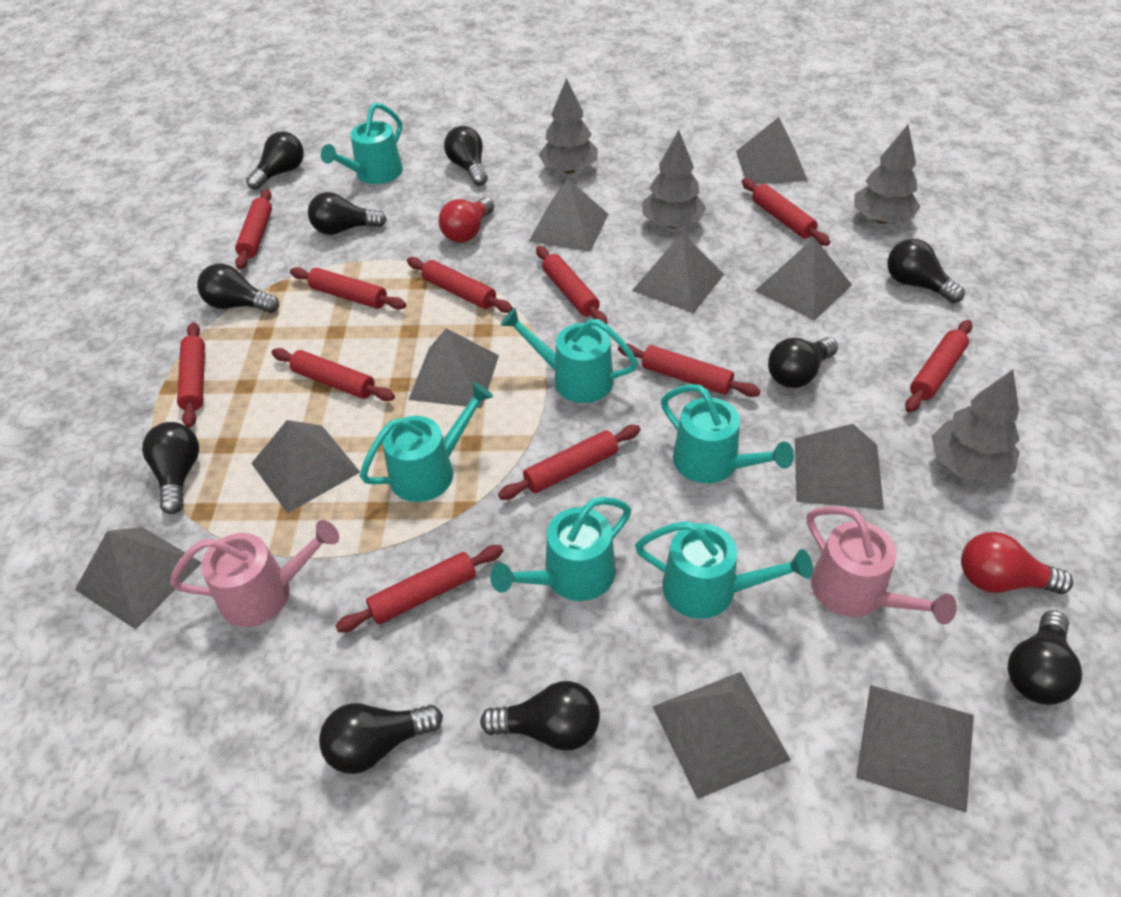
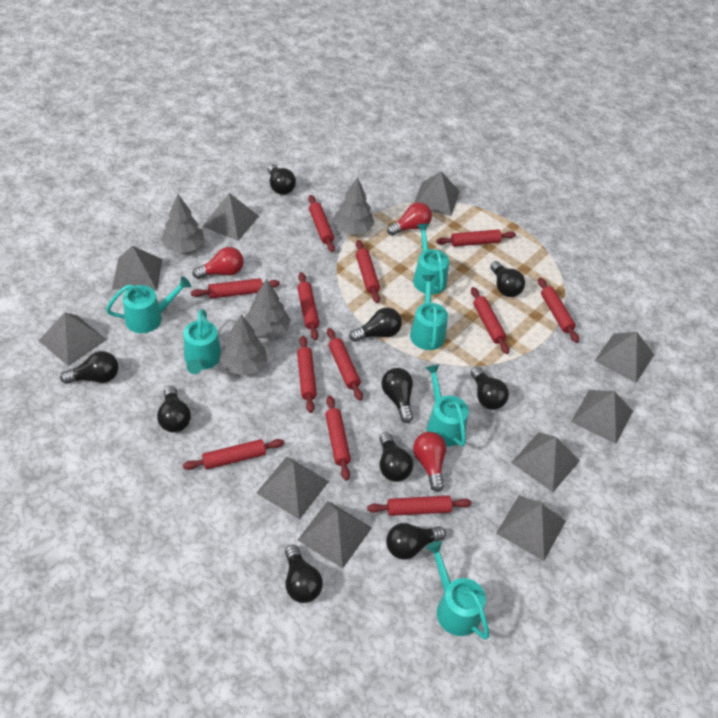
pink watering can: 2 -> 0
red light bulb: 2 -> 3
red rolling pin: 11 -> 12

